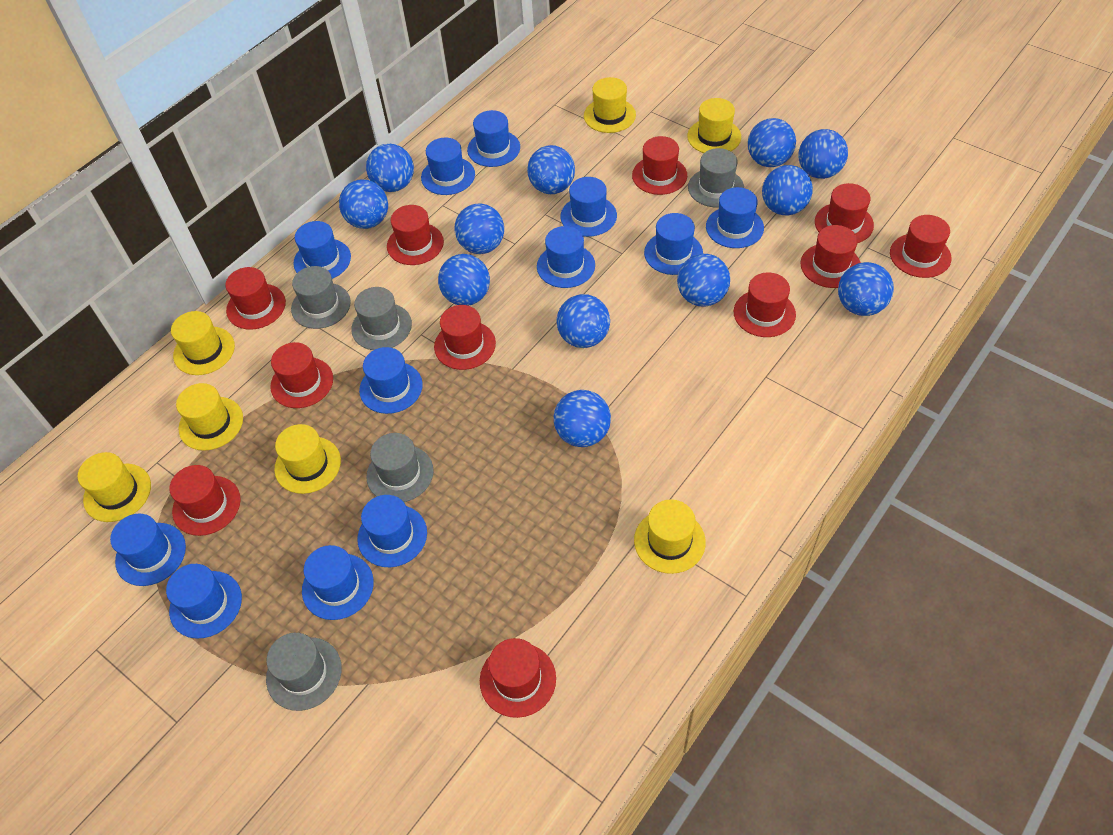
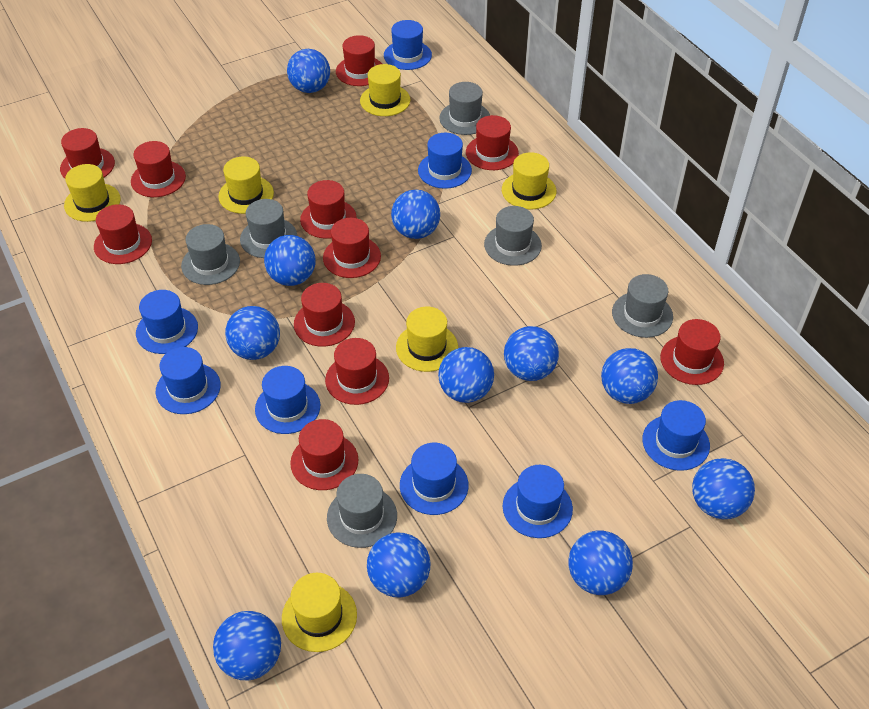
blue ball: 12 -> 11
blue hat: 12 -> 8
grey hat: 5 -> 6
yellow hat: 7 -> 6

